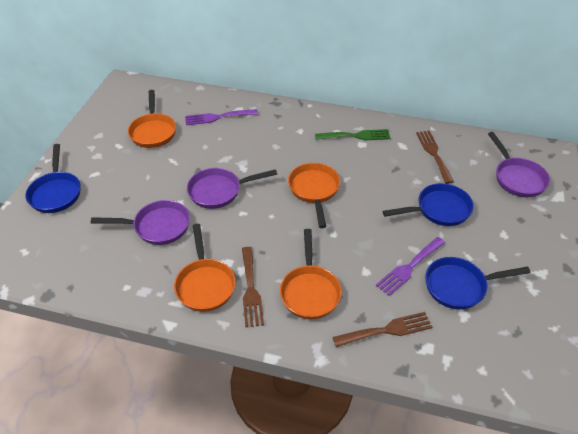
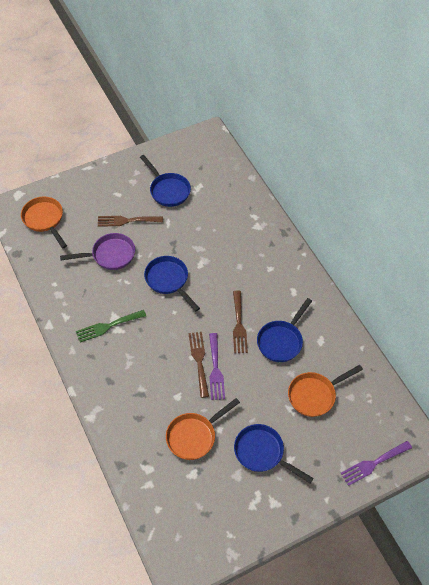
blue pan: 3 -> 4
orange pan: 4 -> 3
purple pan: 3 -> 1

